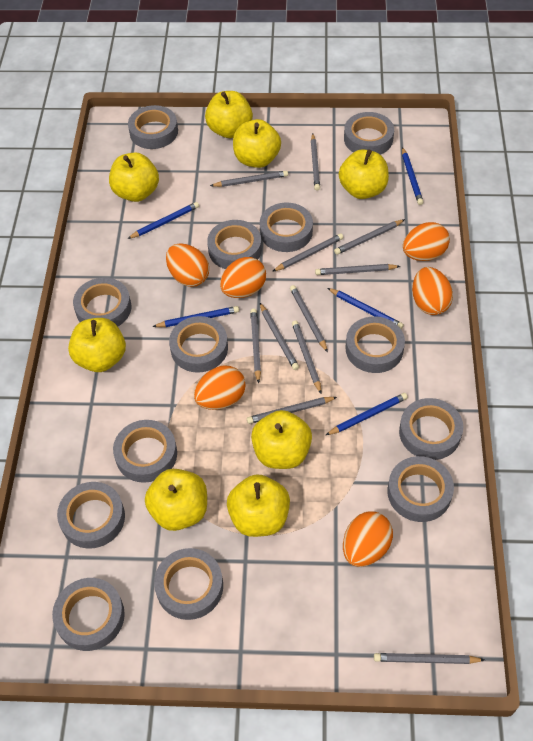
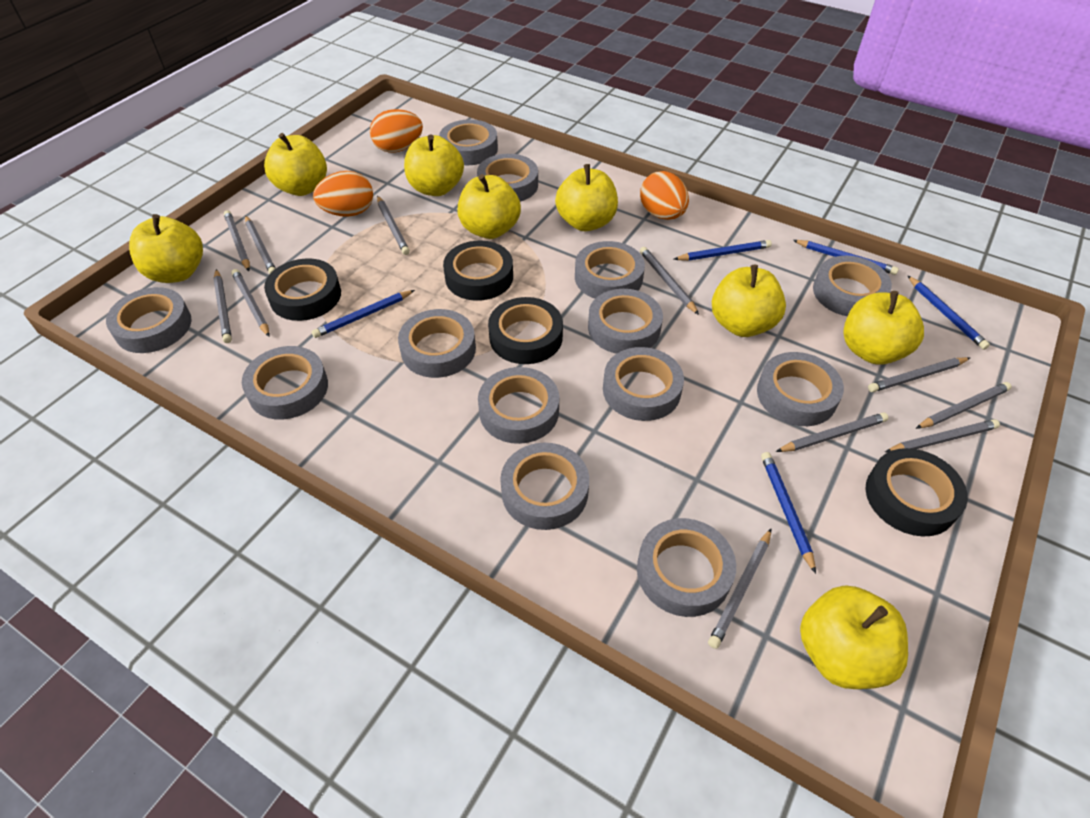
black tape: 0 -> 4
orange egg: 6 -> 3

